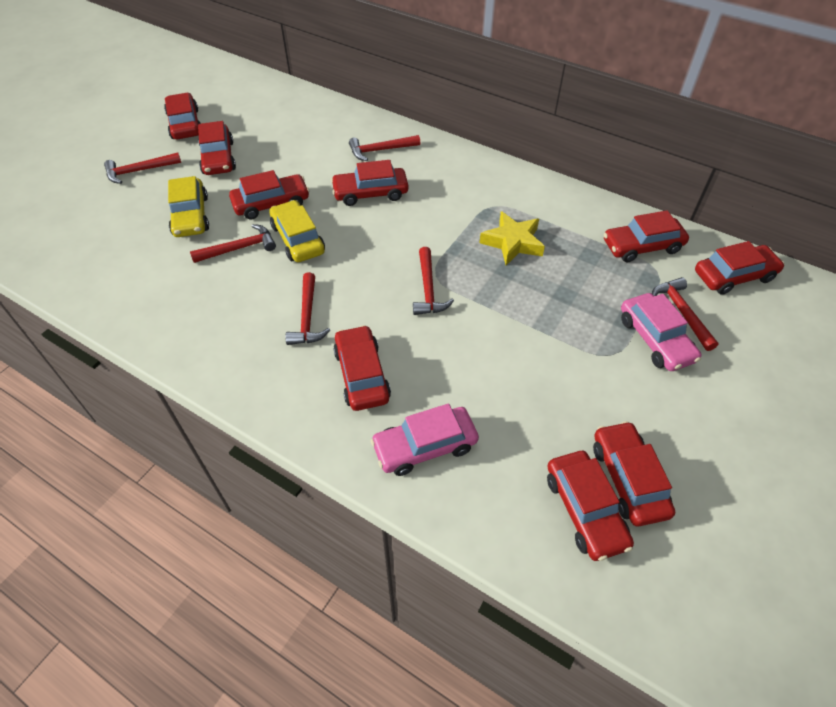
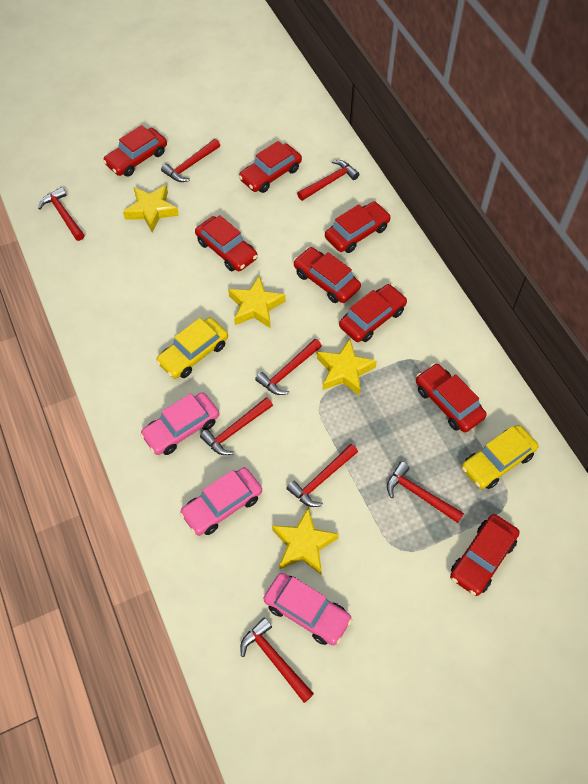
pink car: 2 -> 3
red car: 9 -> 8
red hammer: 6 -> 8
yellow star: 1 -> 4

